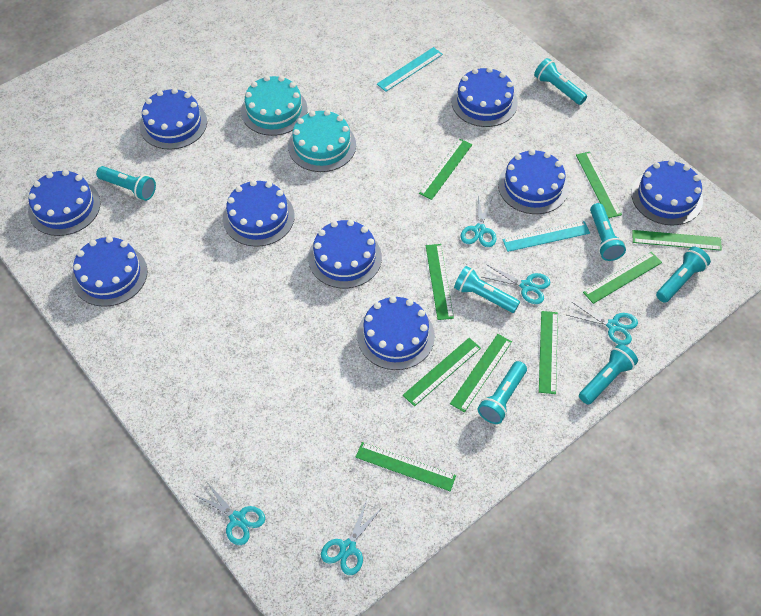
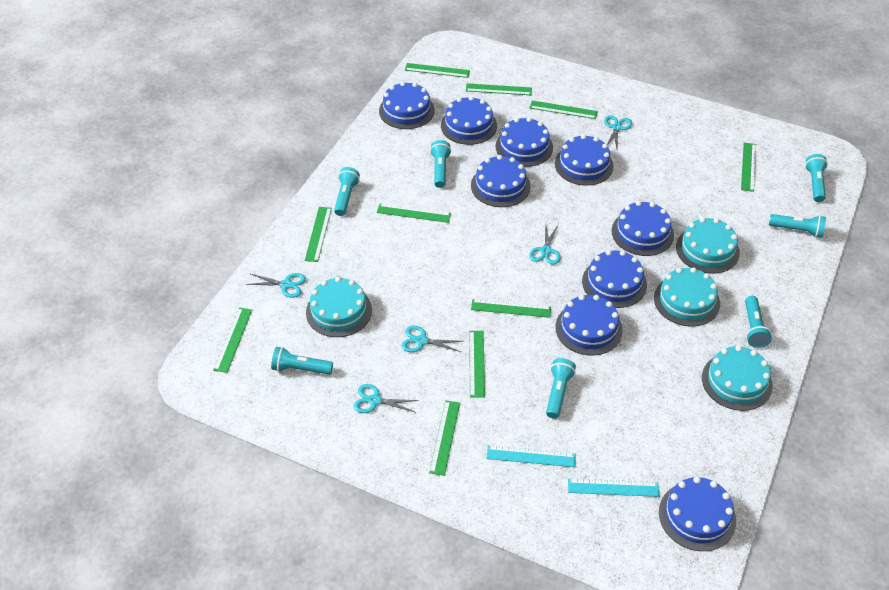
green ruler: 9 -> 10
turquoise cake: 2 -> 4

